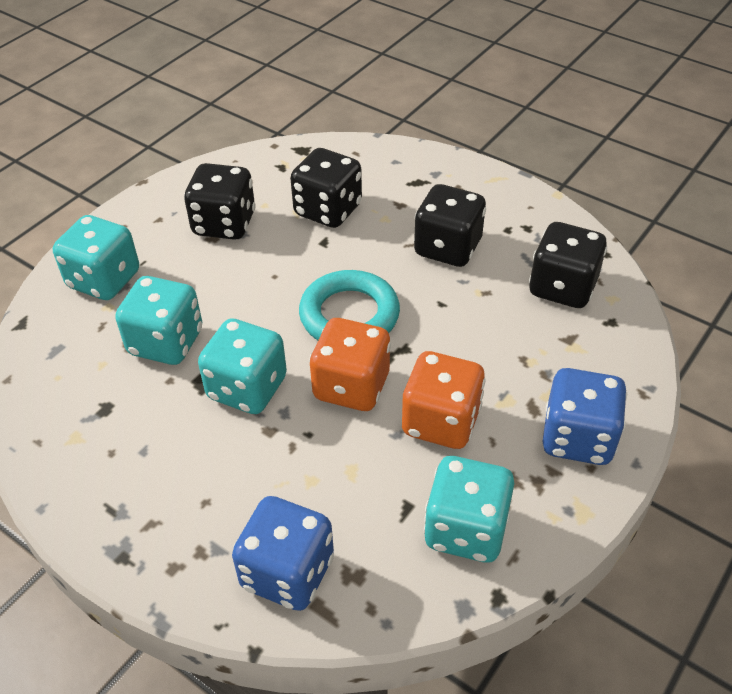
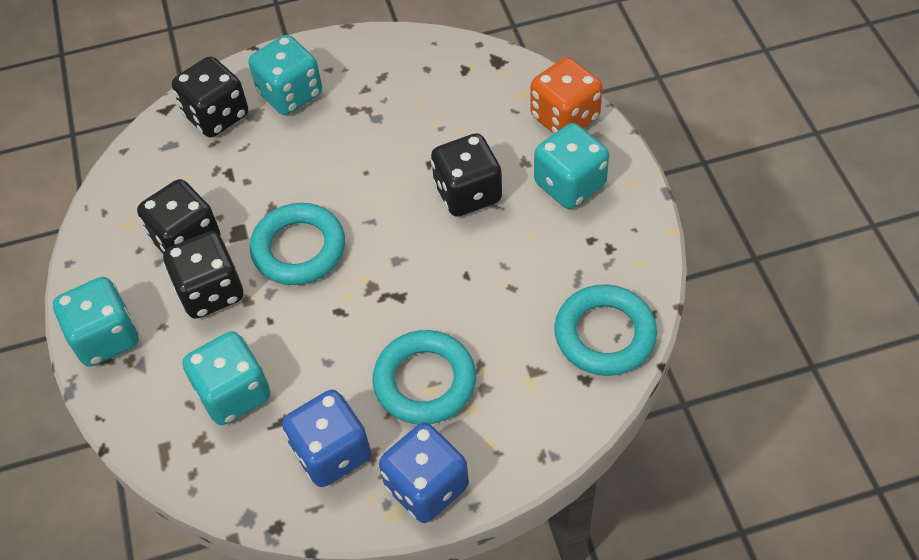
orange dice: 2 -> 1
turquoise ring: 1 -> 3

